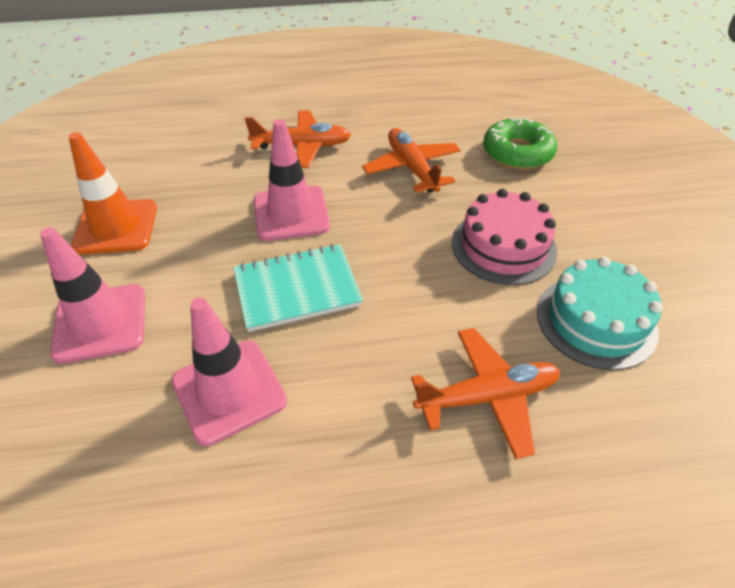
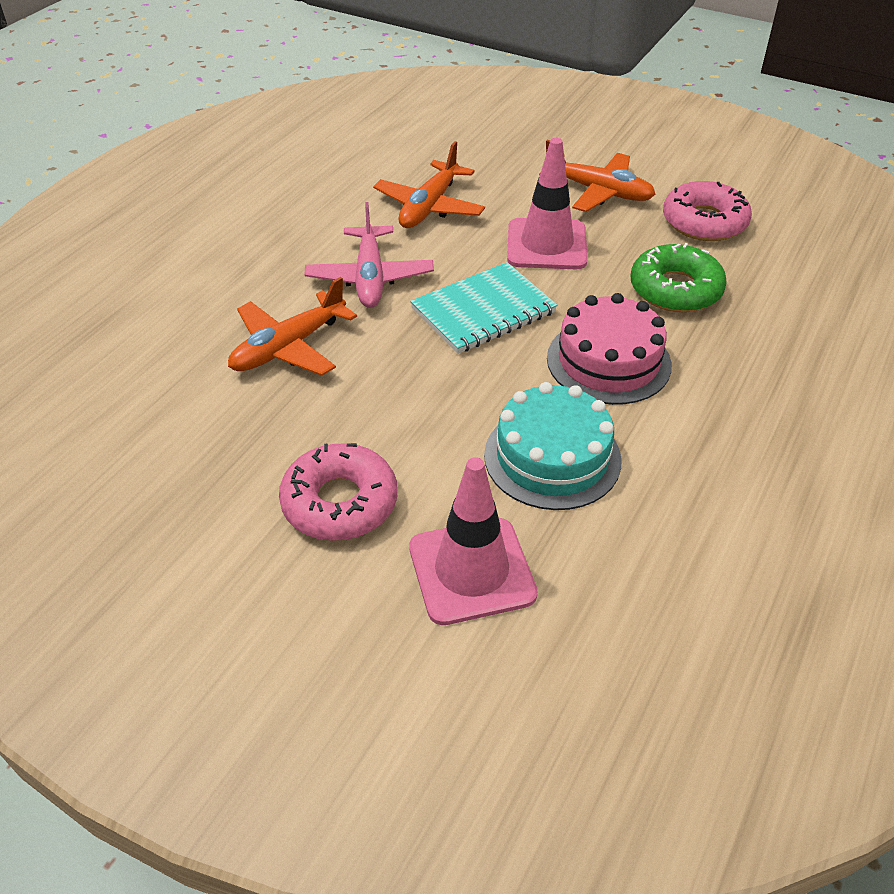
orange traffic cone: 1 -> 0
pink donut: 0 -> 2
pink plane: 0 -> 1
pink traffic cone: 3 -> 2

